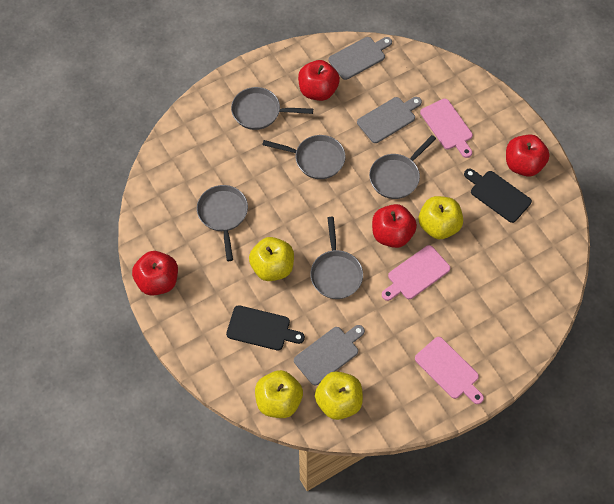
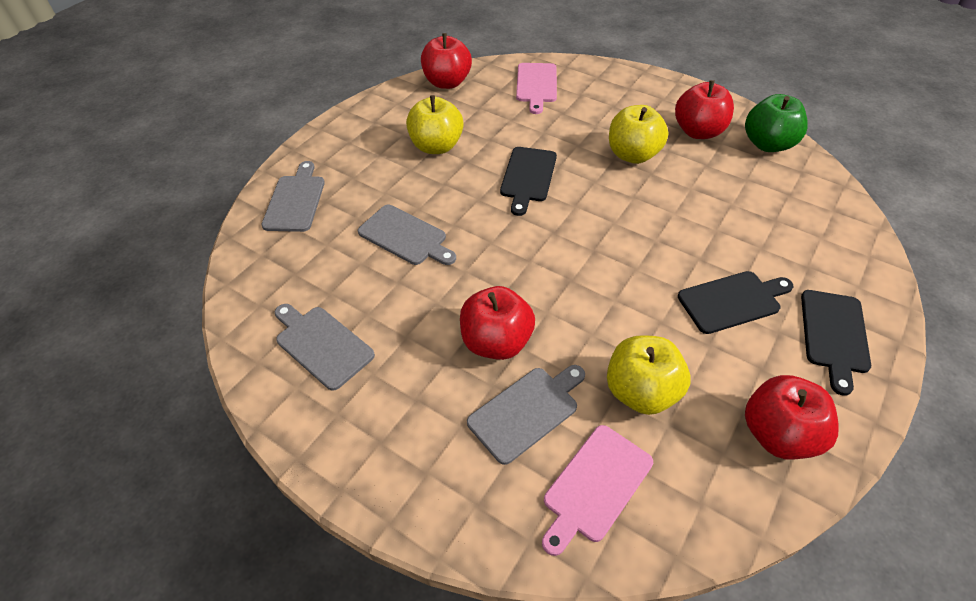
black cutting board: 2 -> 3
green apple: 0 -> 1
grey cutting board: 3 -> 4
grey pan: 5 -> 0
pink cutting board: 3 -> 2
yellow apple: 4 -> 3

